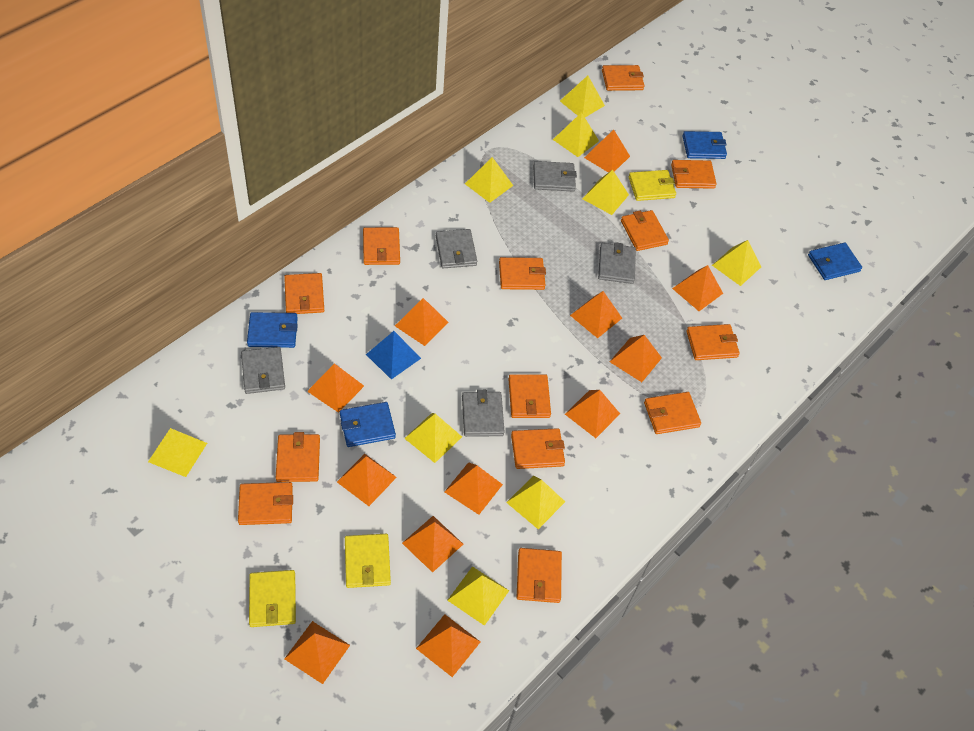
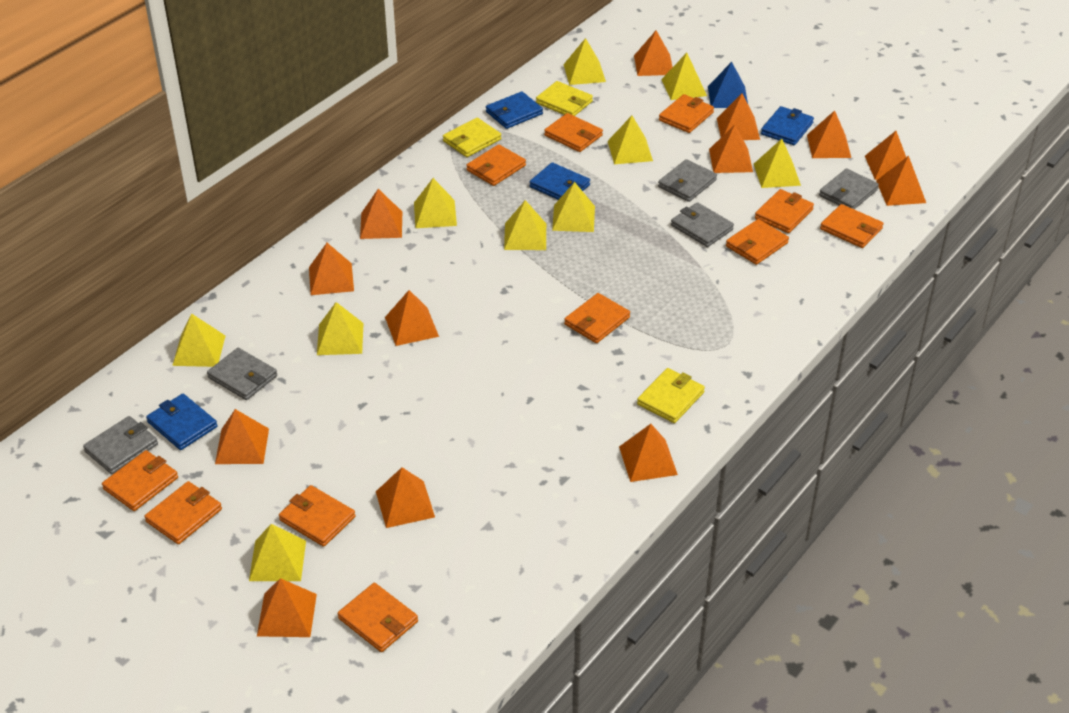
orange pyramid: 12 -> 13
orange wallet: 13 -> 11
yellow pyramid: 9 -> 10

